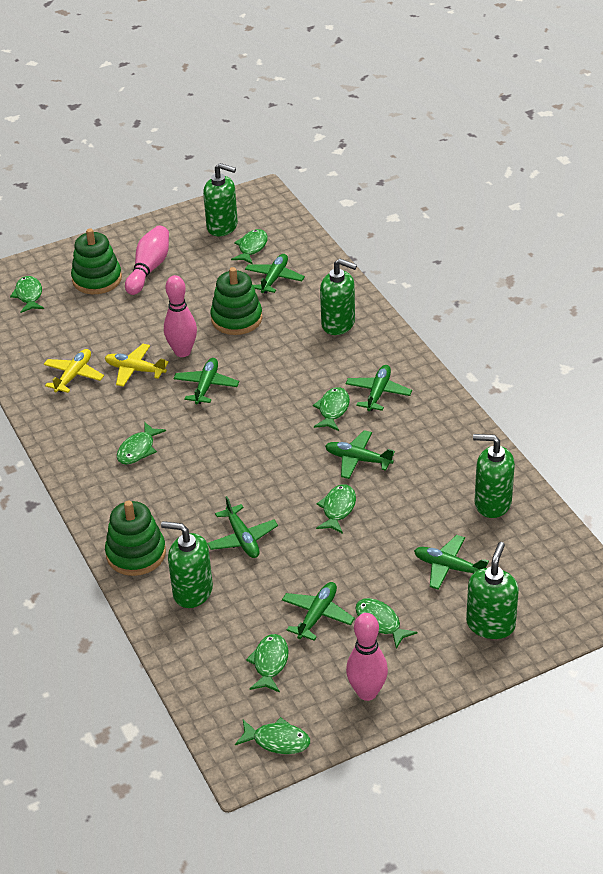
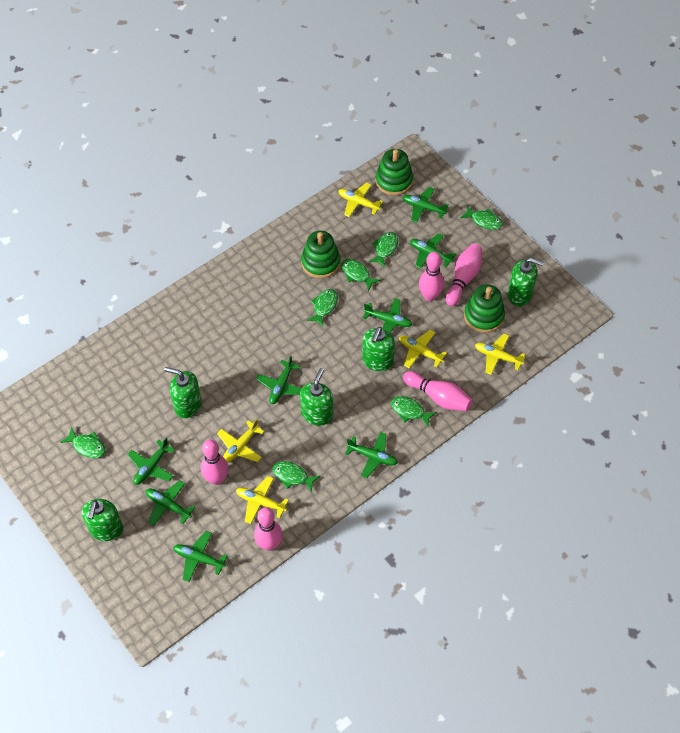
green fish: 8 -> 7
green plane: 7 -> 8
pink bowling pin: 3 -> 5
yellow plane: 2 -> 5

